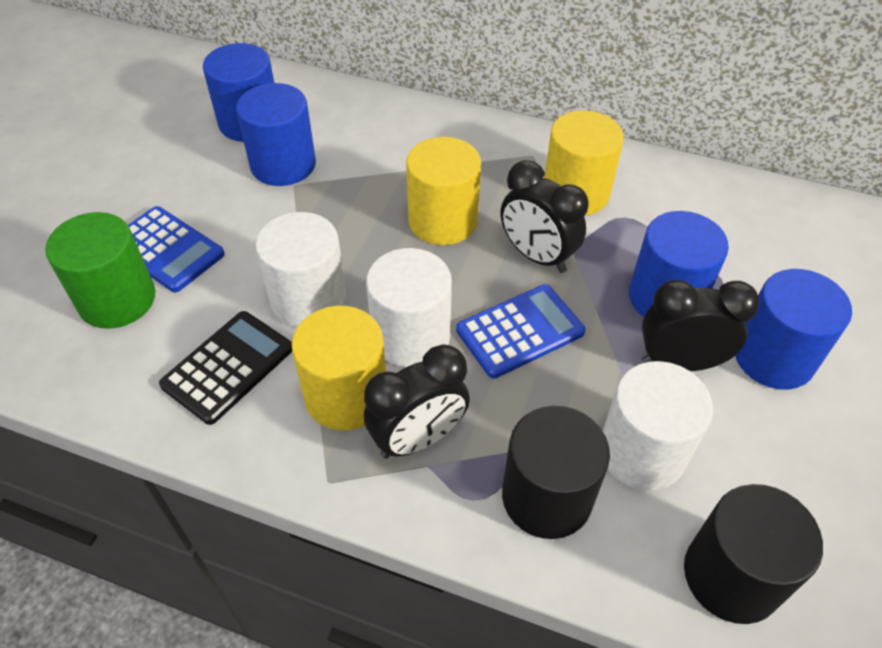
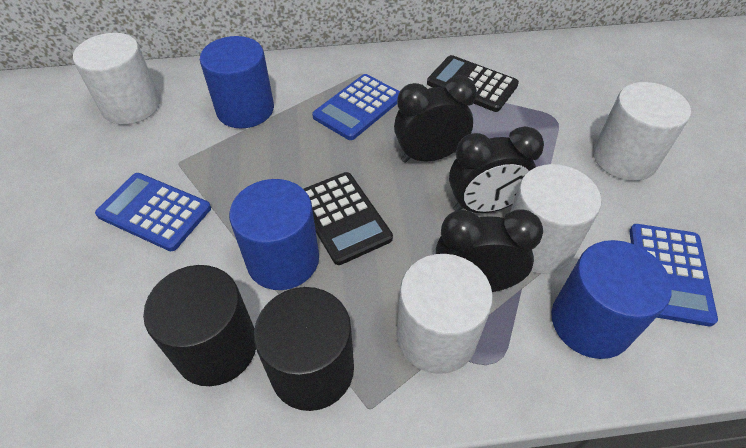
black calculator: 1 -> 2
blue calculator: 2 -> 3
blue cylinder: 4 -> 3
green cylinder: 1 -> 0
white cylinder: 3 -> 4
yellow cylinder: 3 -> 0

